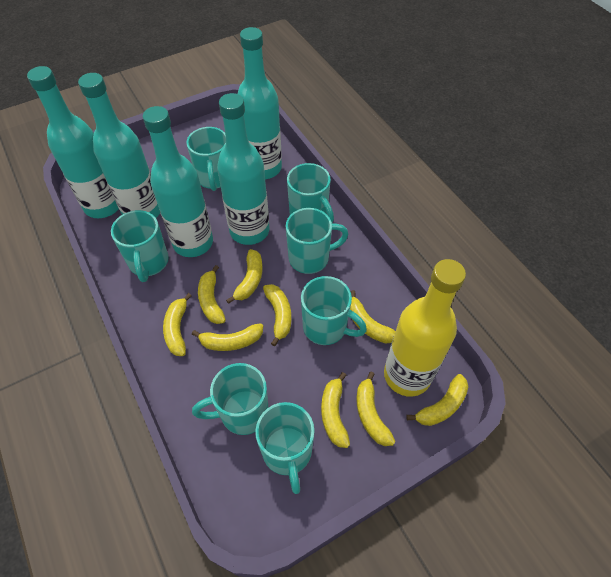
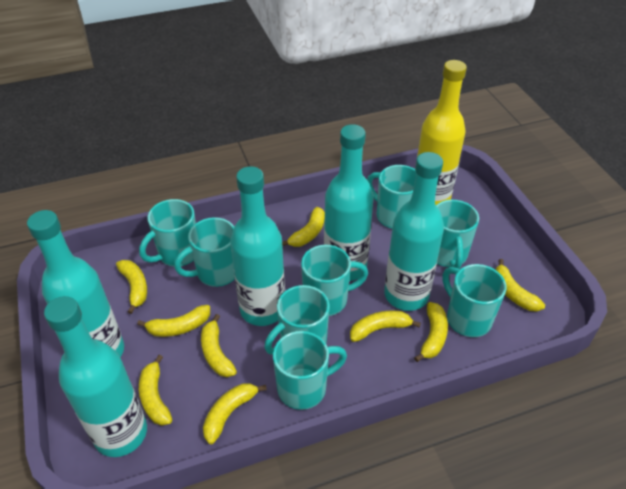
turquoise mug: 7 -> 8

